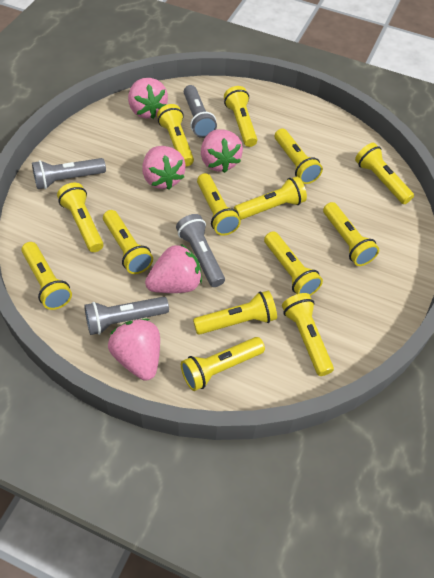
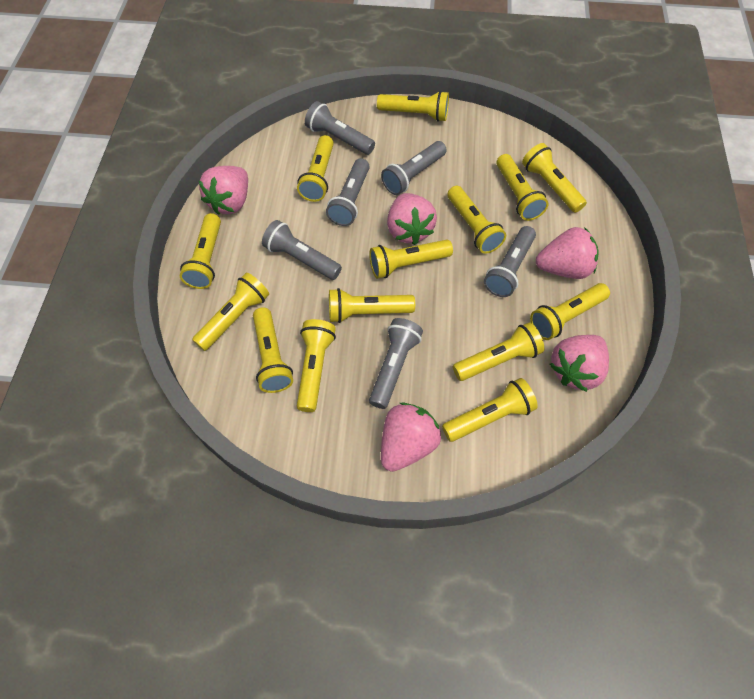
grey flashlight: 4 -> 6

